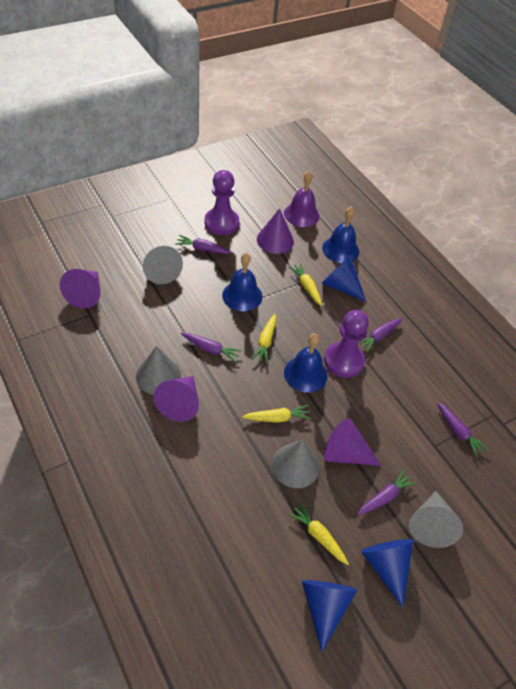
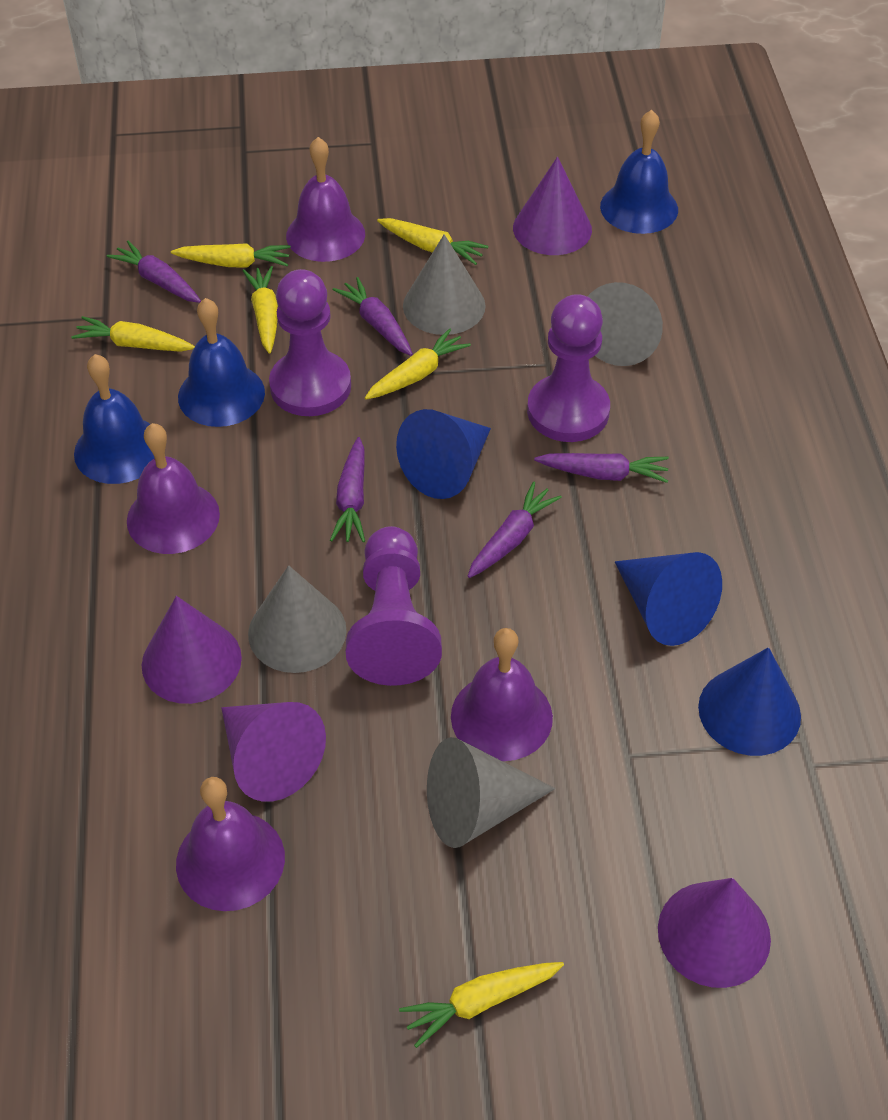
purple bell: 1 -> 4
purple pawn: 2 -> 3
yellow carrot: 4 -> 6

